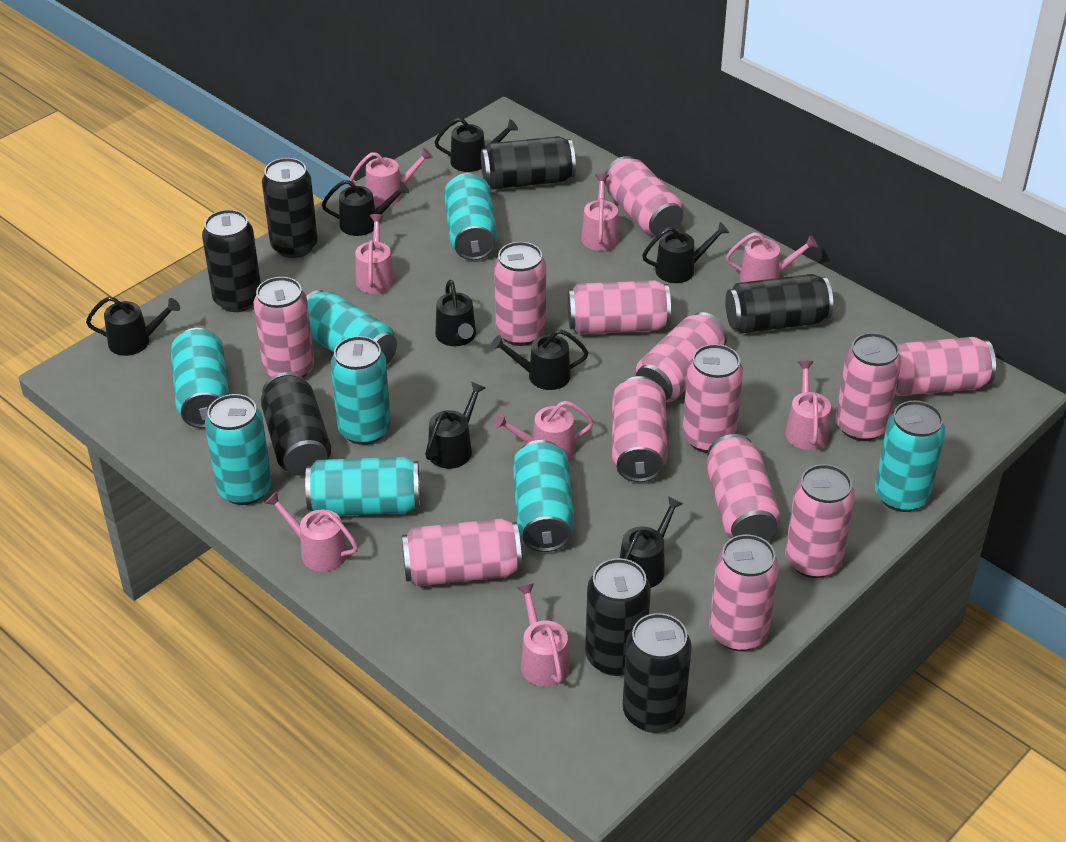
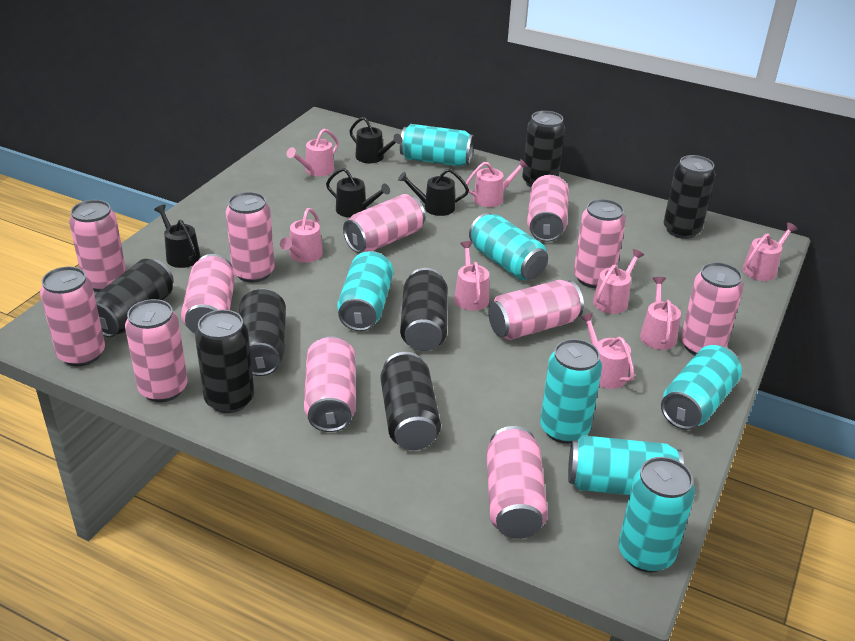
black watering can: 8 -> 4
pink can: 13 -> 12
turquoise can: 8 -> 7

